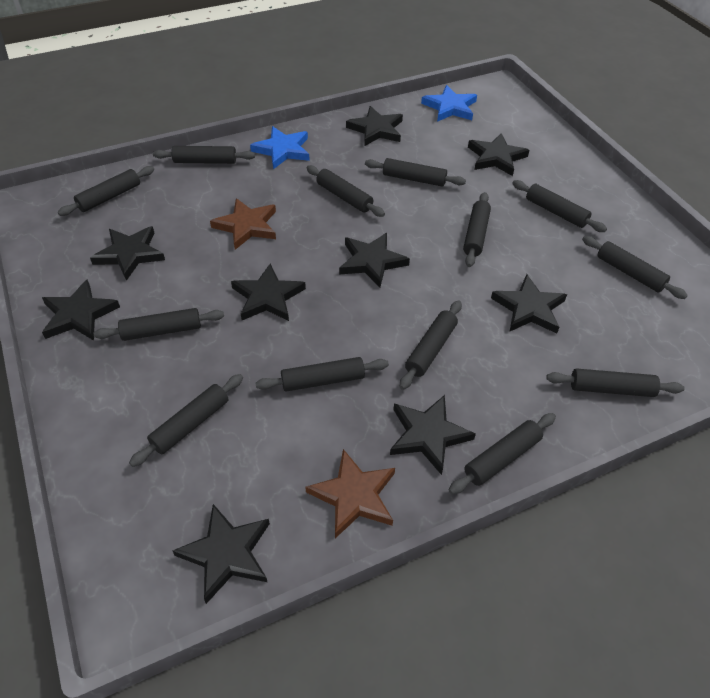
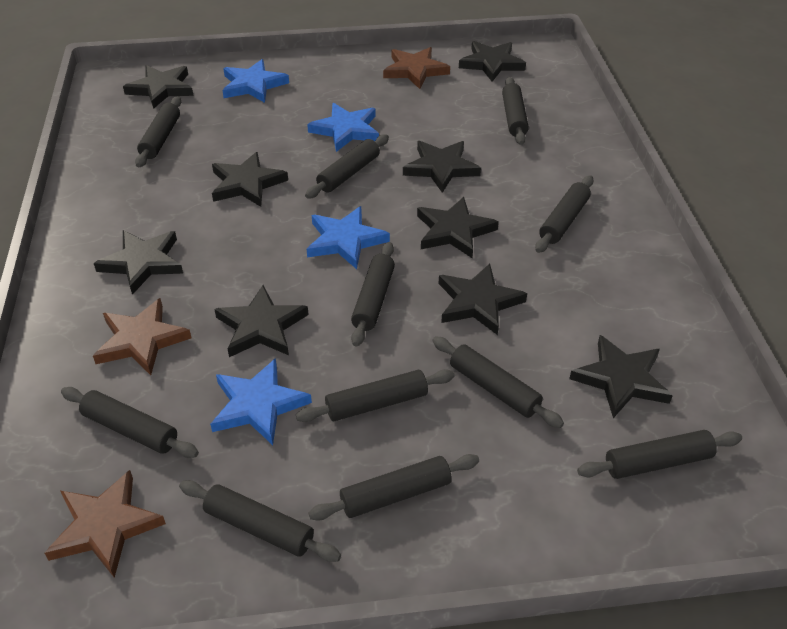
black rolling pin: 13 -> 11
blue star: 2 -> 4
brown star: 2 -> 3

